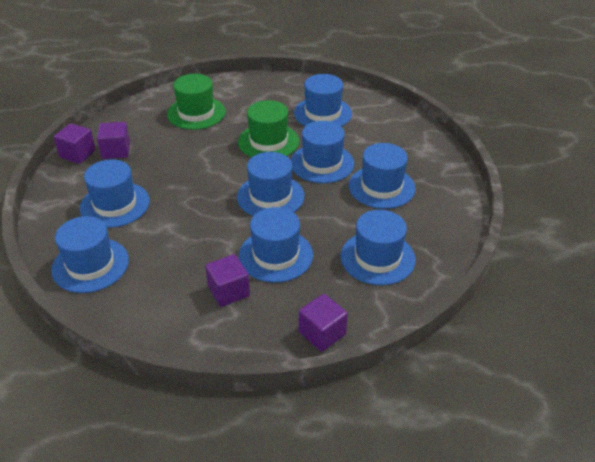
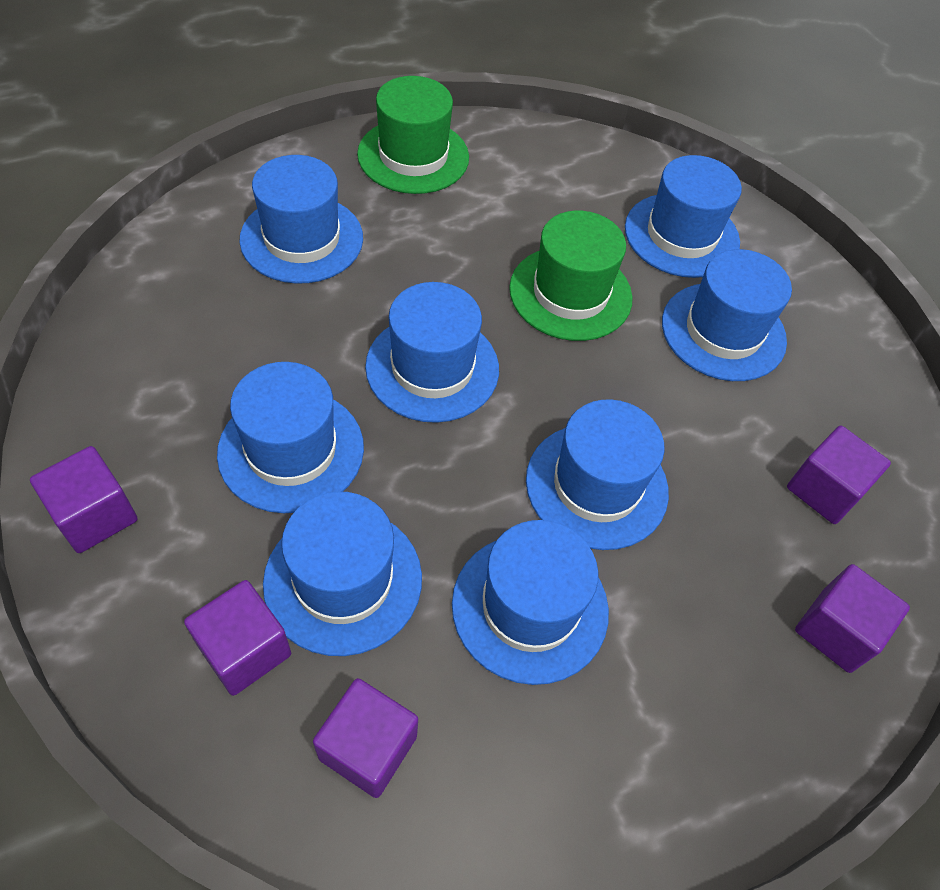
purple cube: 4 -> 5

